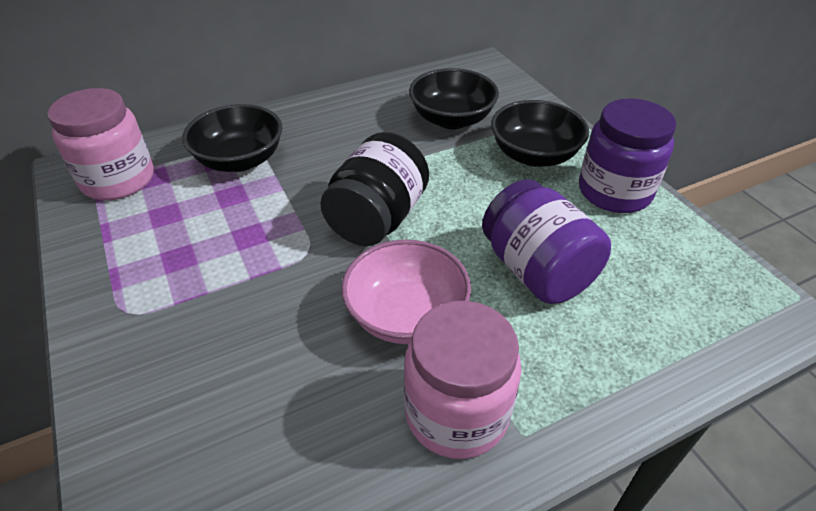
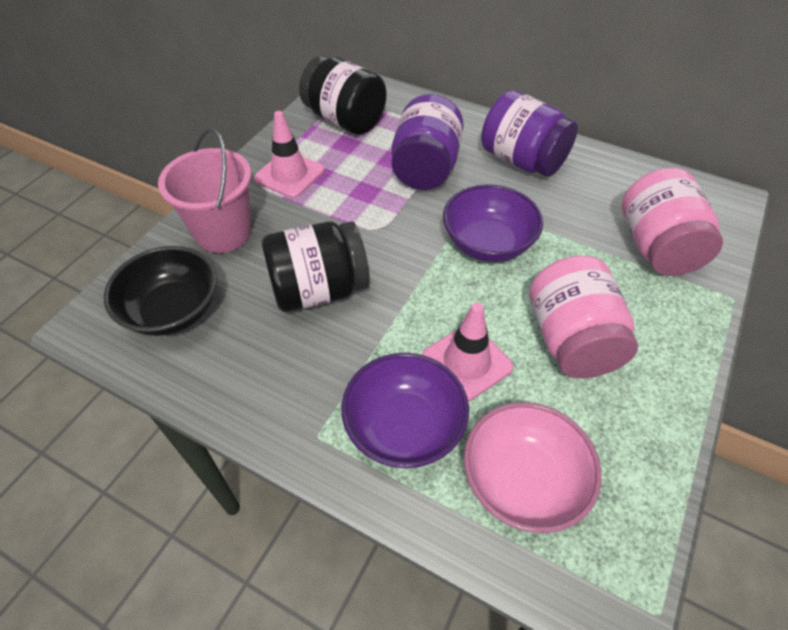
black bowl: 3 -> 1
black jar: 1 -> 2
pink bucket: 0 -> 1
pink traffic cone: 0 -> 2
purple bowl: 0 -> 2

